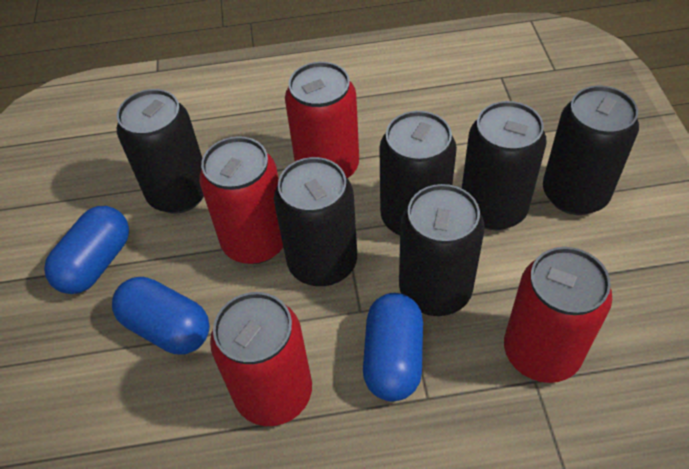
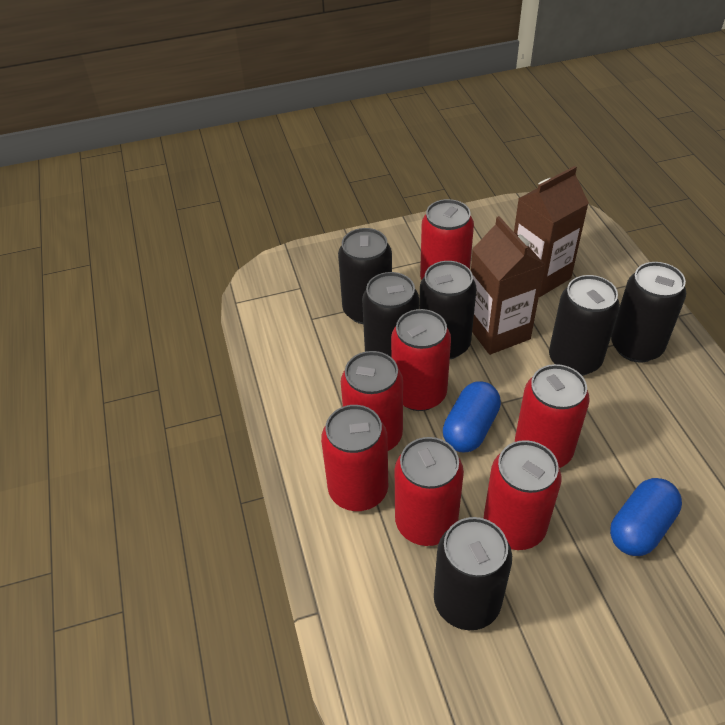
blue capsule: 3 -> 2
brown carton: 0 -> 2
red can: 4 -> 7

